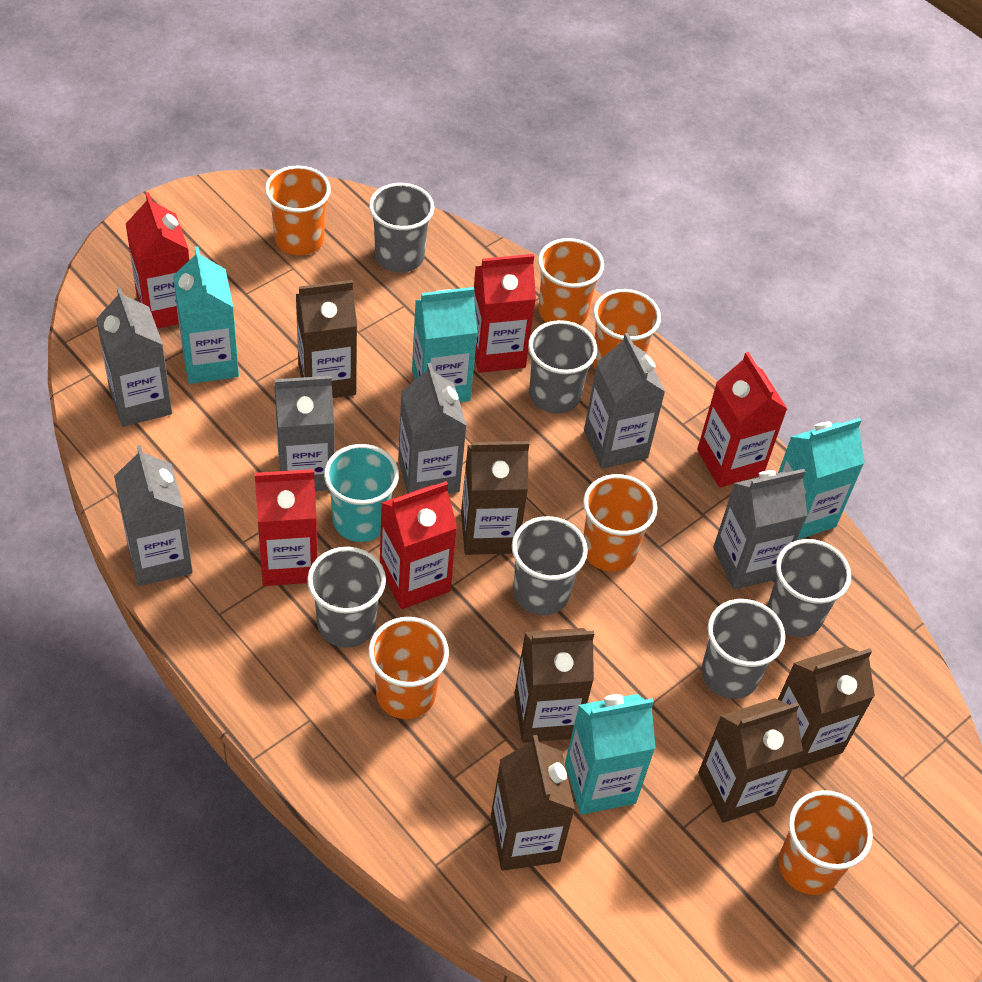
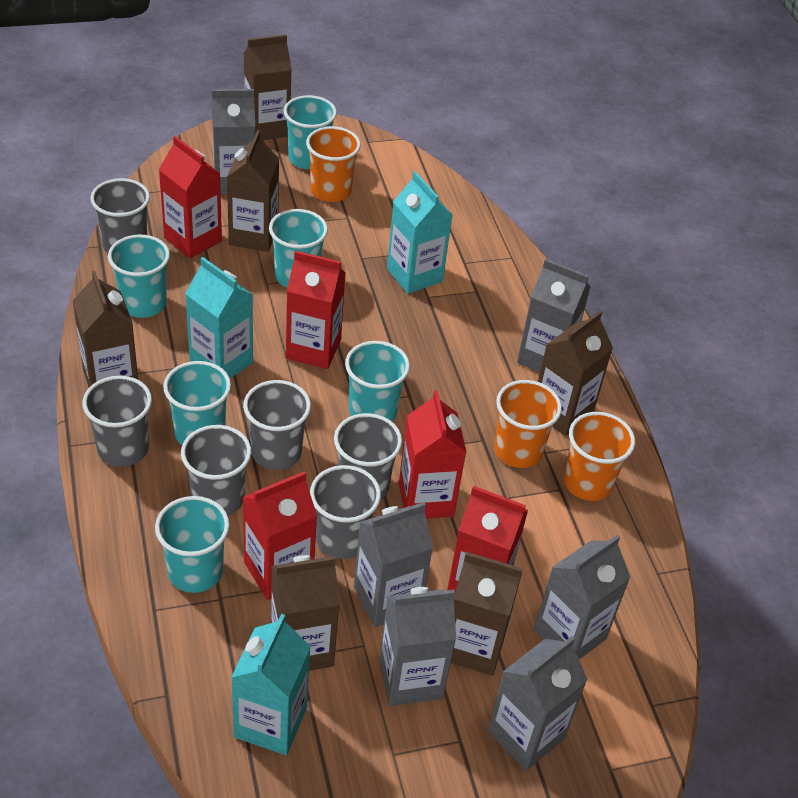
orange cup: 6 -> 3
turquoise carton: 4 -> 3
turquoise cup: 1 -> 6

